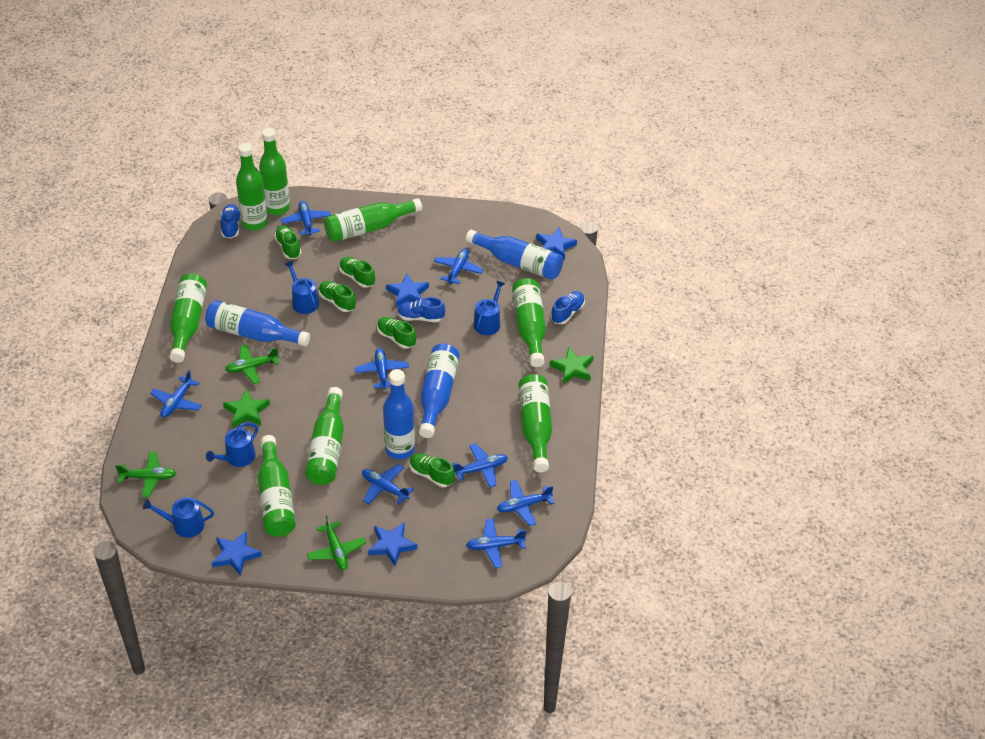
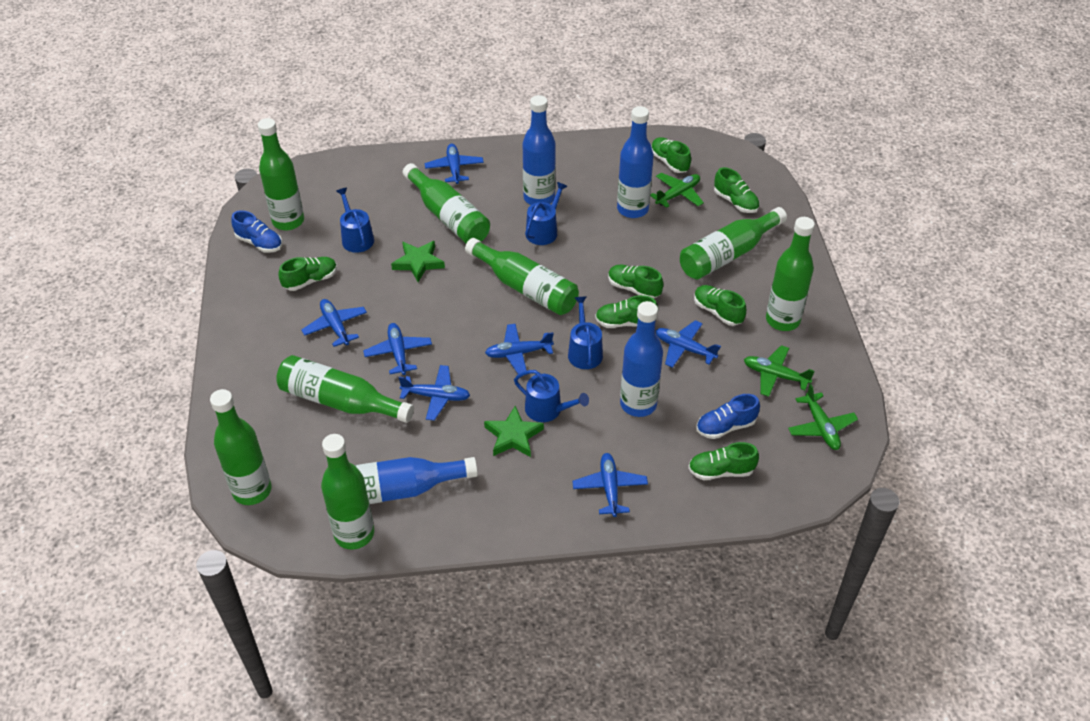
blue plane: 8 -> 7
blue shoe: 3 -> 2
blue star: 4 -> 0
green shoe: 5 -> 7

